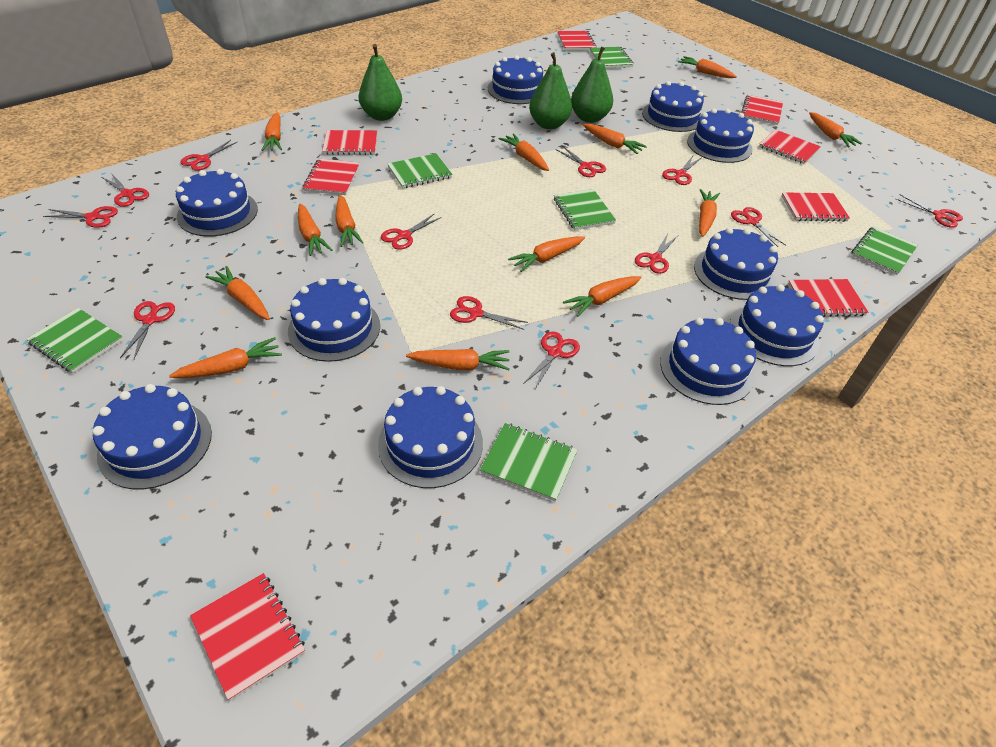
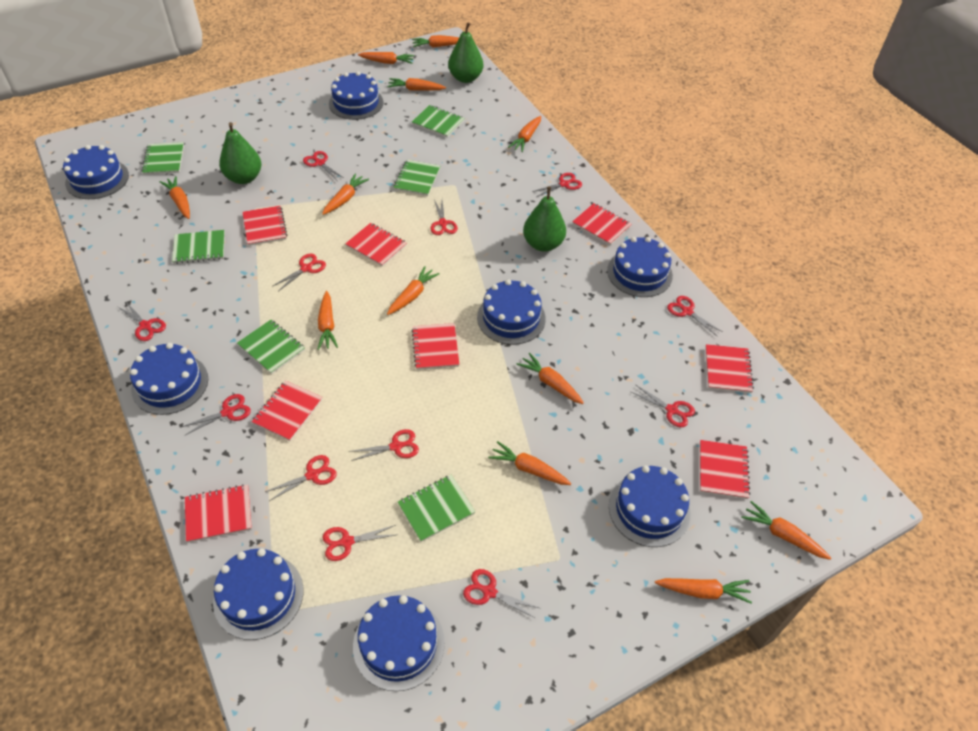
blue cake: 10 -> 8
orange carrot: 13 -> 12

